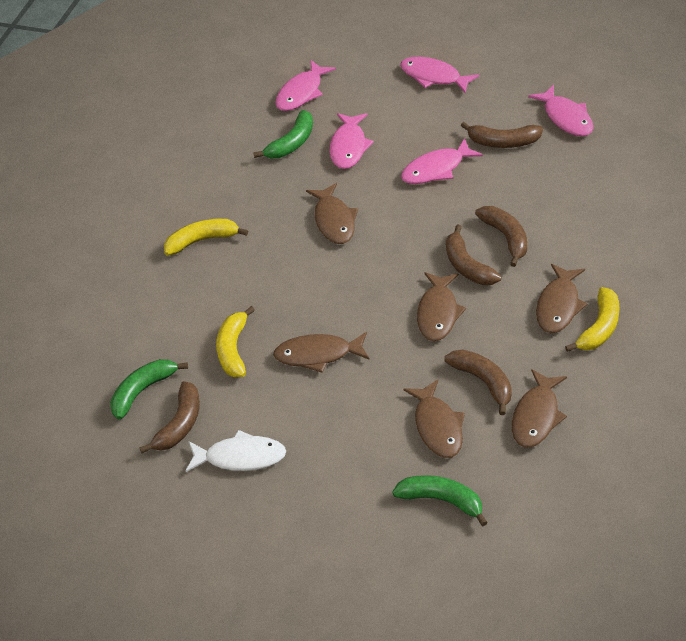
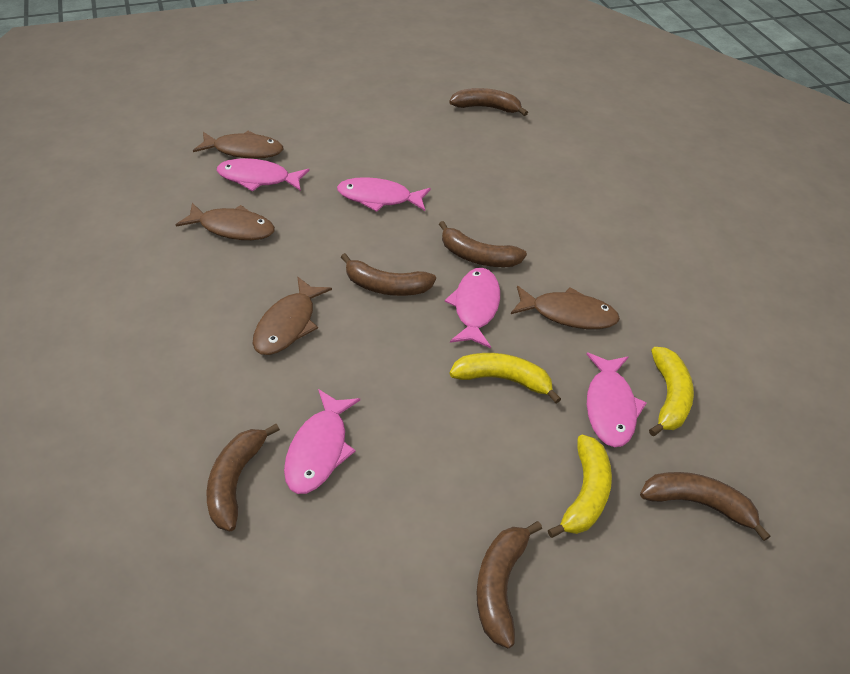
brown banana: 5 -> 6
brown fish: 6 -> 4
green banana: 3 -> 0
white fish: 1 -> 0

